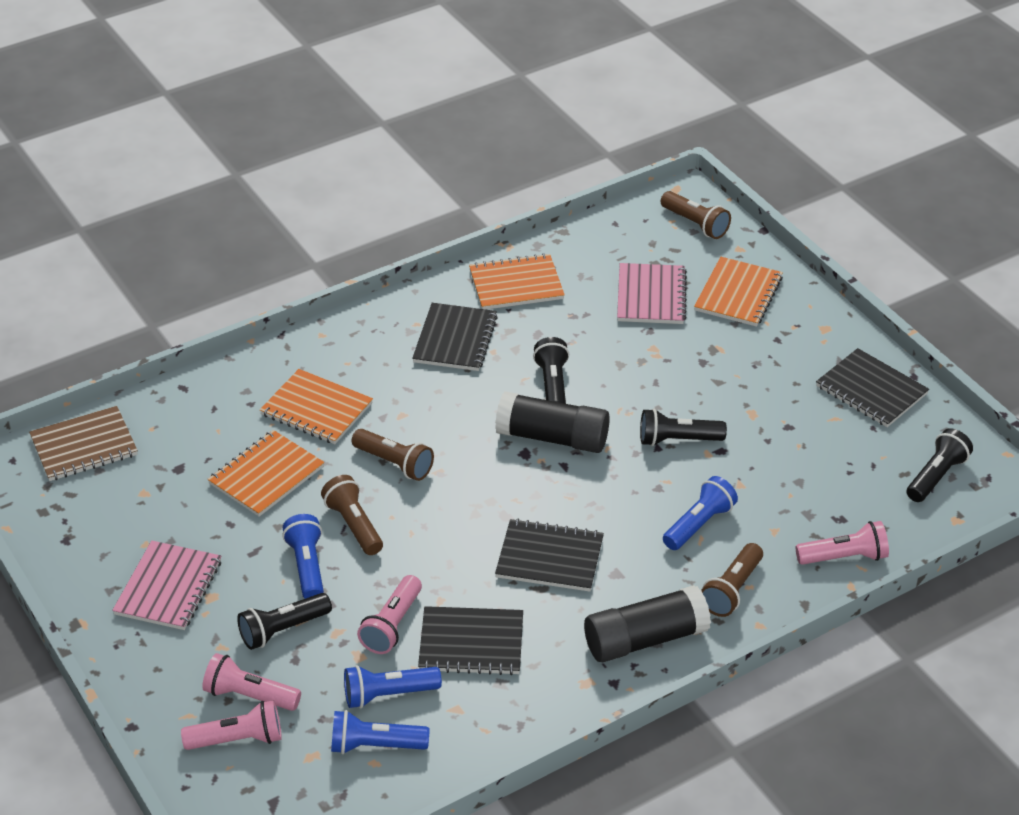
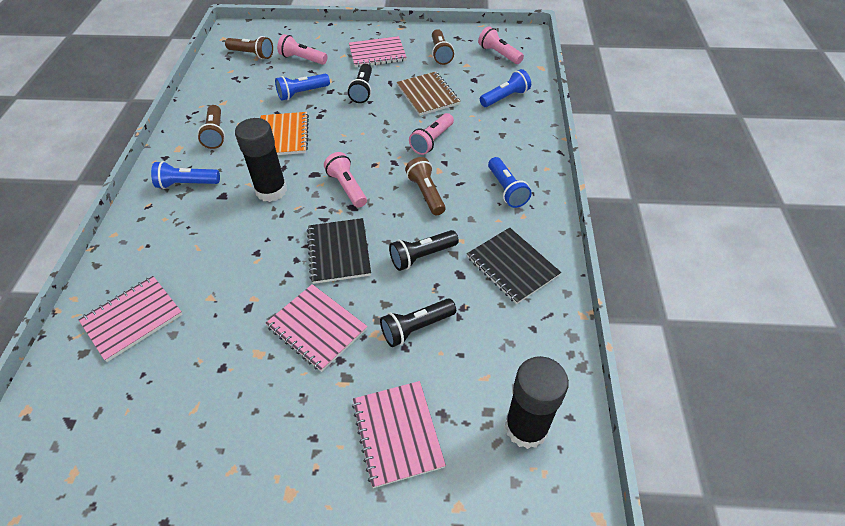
black flashlight: 4 -> 3
black notebook: 4 -> 2
orange notebook: 4 -> 1
pink notebook: 2 -> 4

